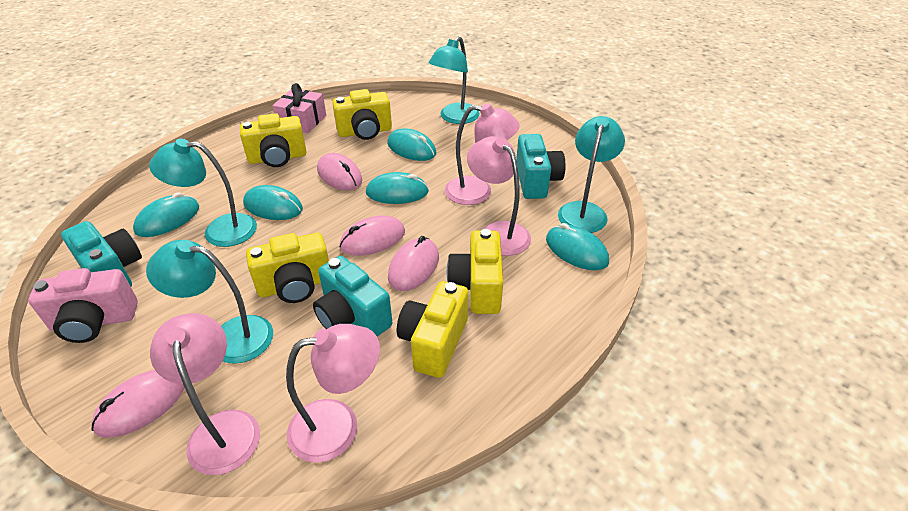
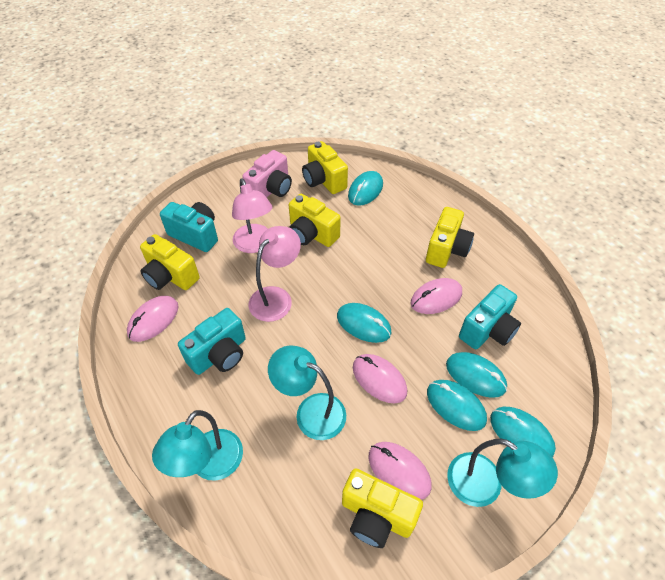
pink gift: 1 -> 0
pink lamp: 4 -> 2
turquoise lamp: 4 -> 3

